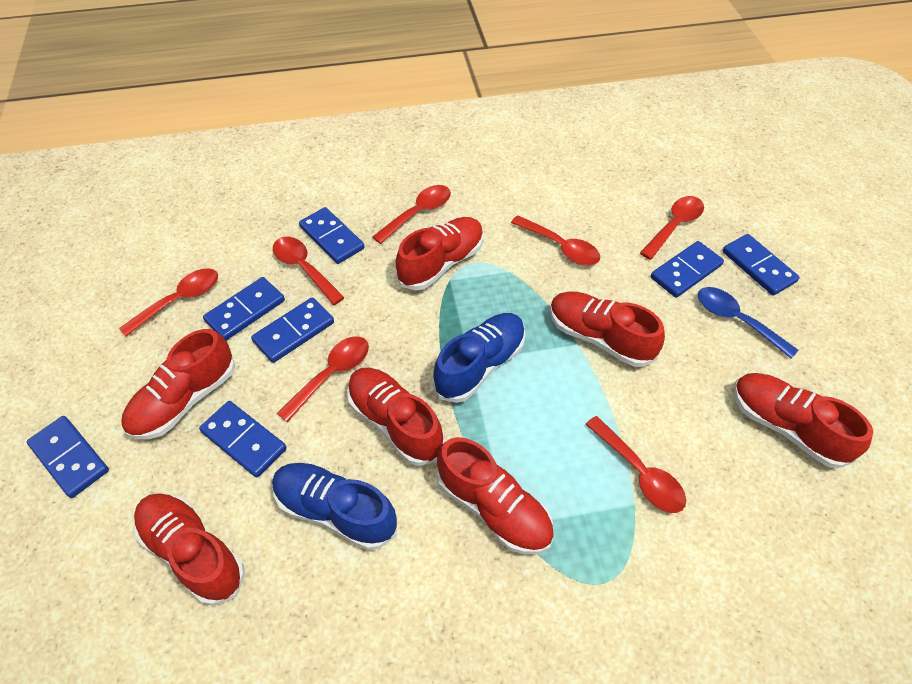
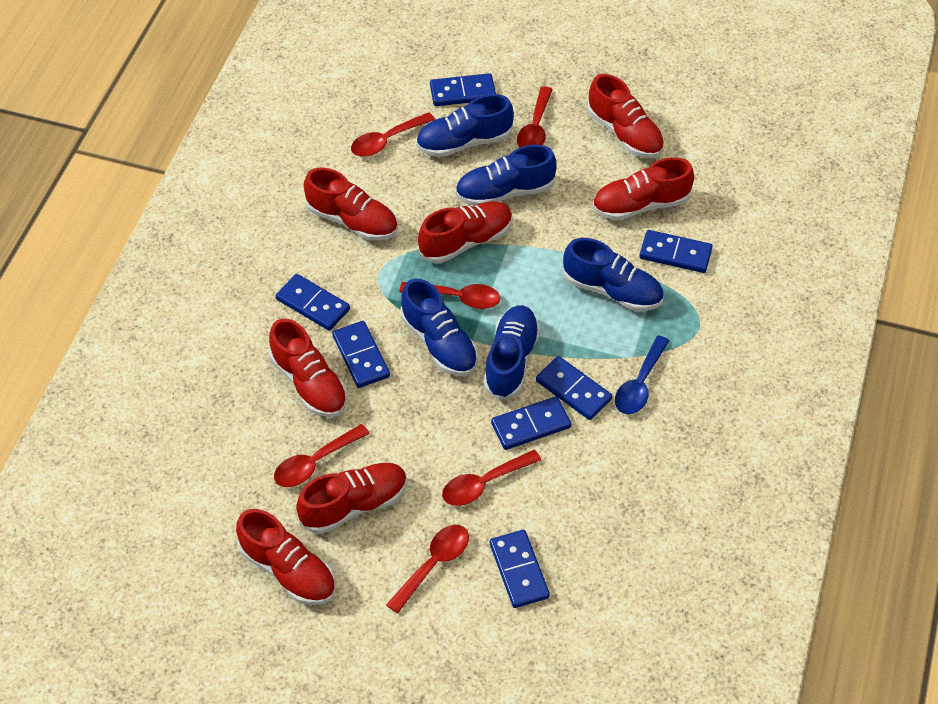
blue shoe: 2 -> 5
red spoon: 7 -> 6

